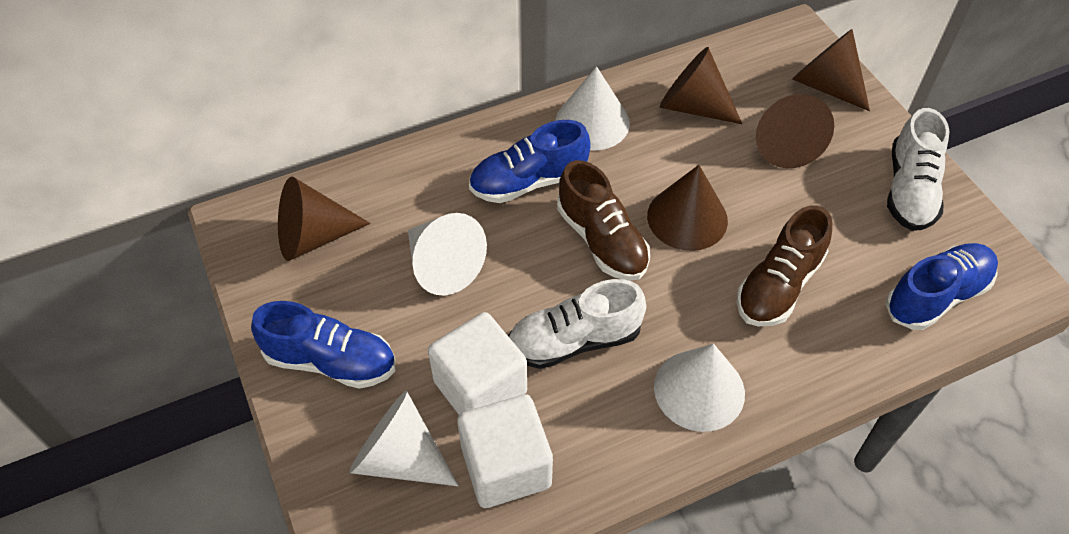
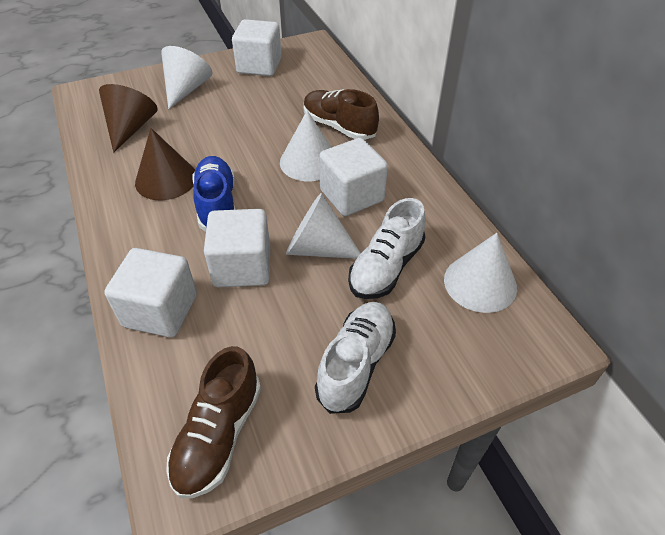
blue shoe: 3 -> 1
brown cone: 5 -> 2
white cube: 2 -> 4

